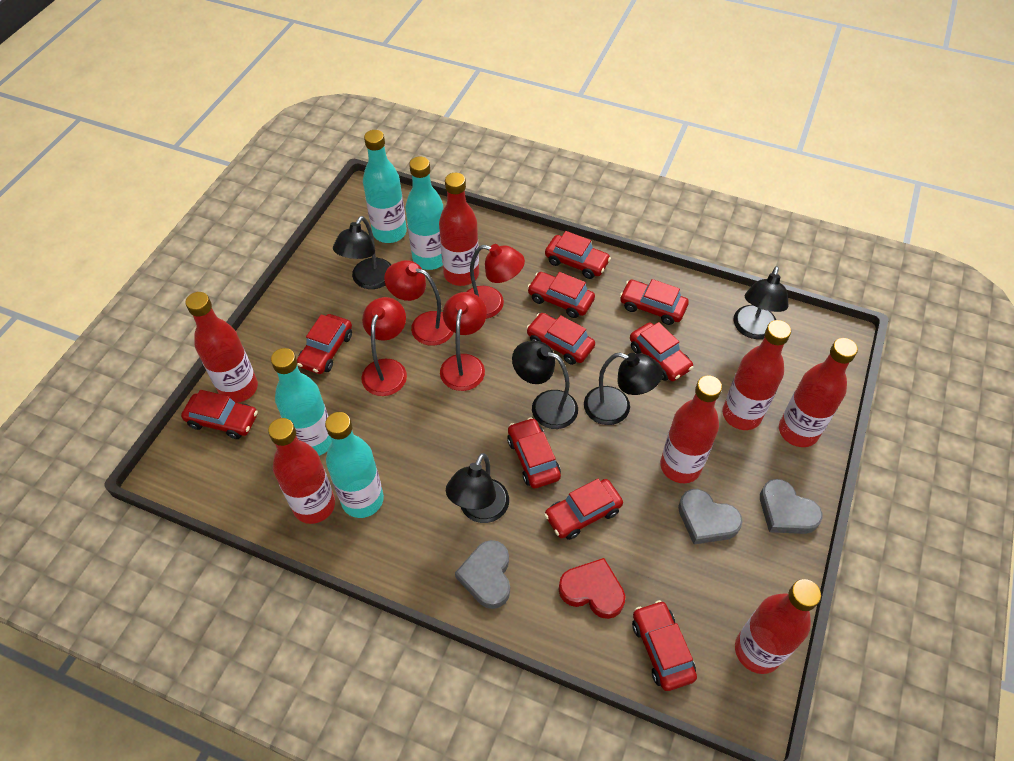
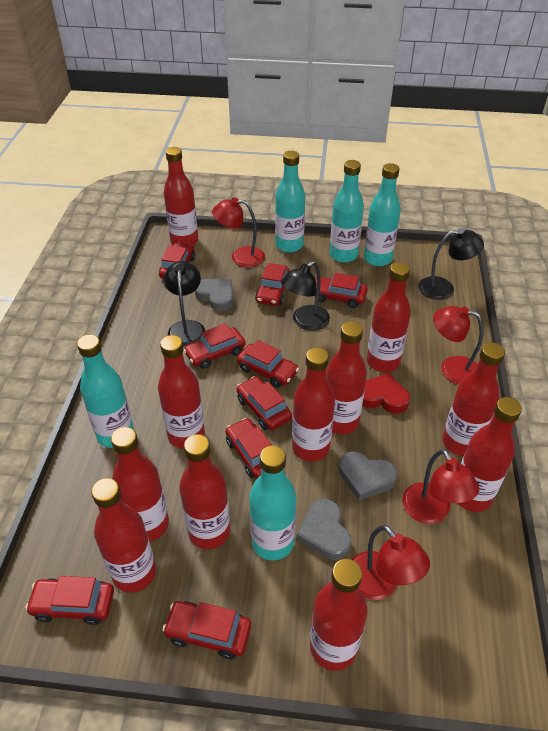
black lamp: 5 -> 3
red bottle: 7 -> 11
red car: 10 -> 9
turquoise bottle: 4 -> 5

